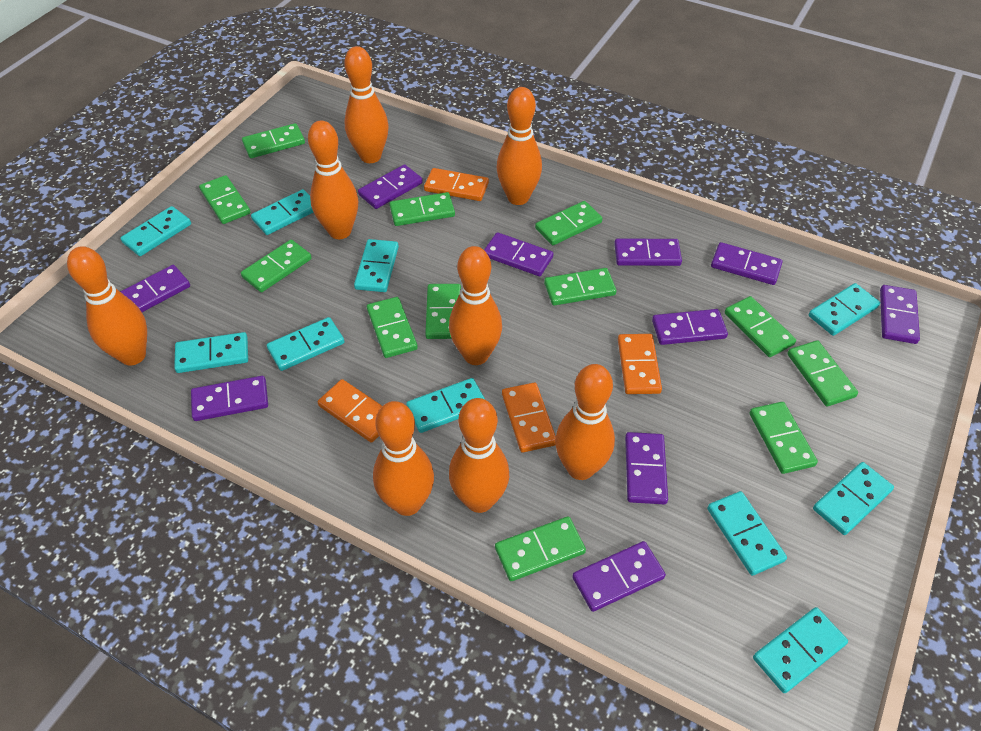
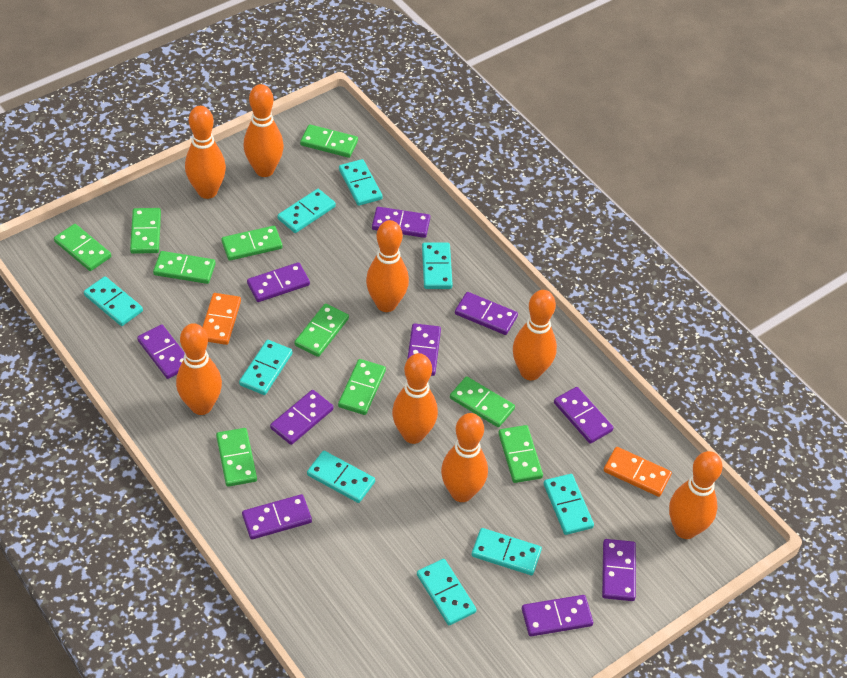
green domino: 12 -> 10
orange domino: 4 -> 2
turquoise domino: 10 -> 9

